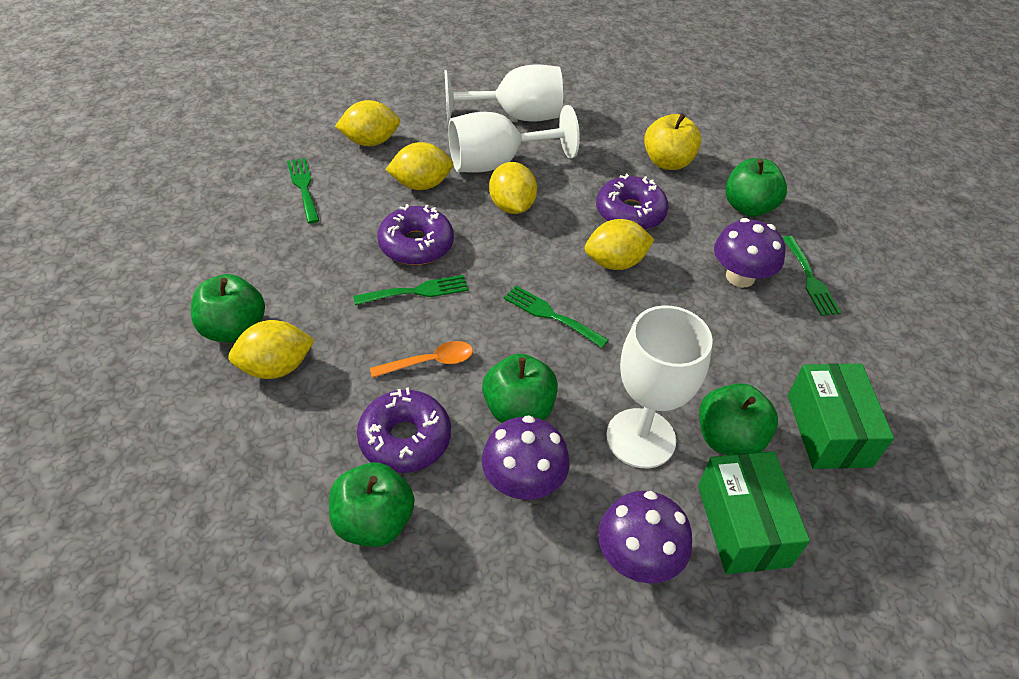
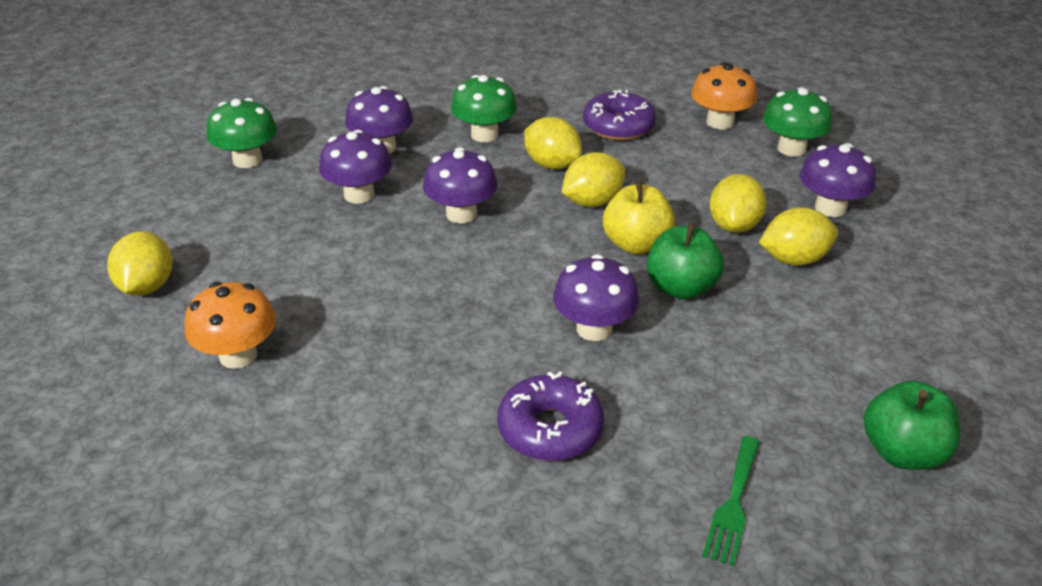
green apple: 5 -> 2
green box: 2 -> 0
green fork: 4 -> 1
green mushroom: 0 -> 3
orange mushroom: 0 -> 2
orange spoon: 1 -> 0
purple donut: 3 -> 2
purple mushroom: 3 -> 5
white goblet: 3 -> 0

